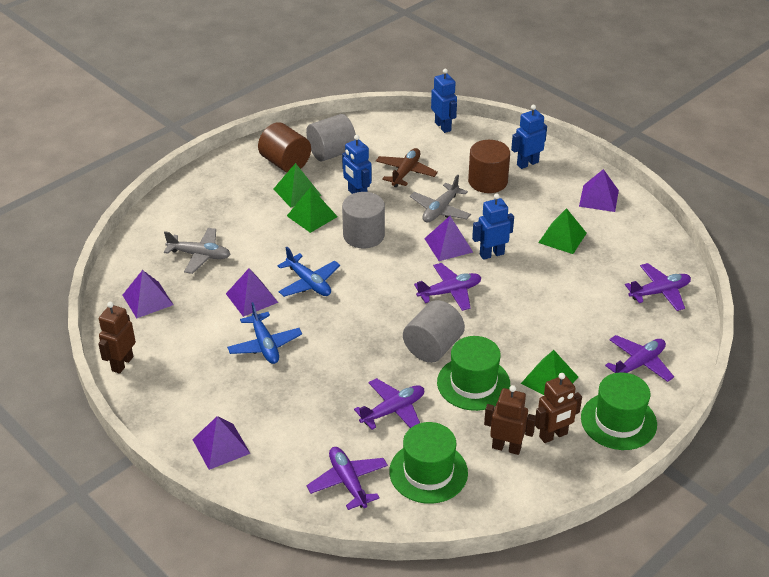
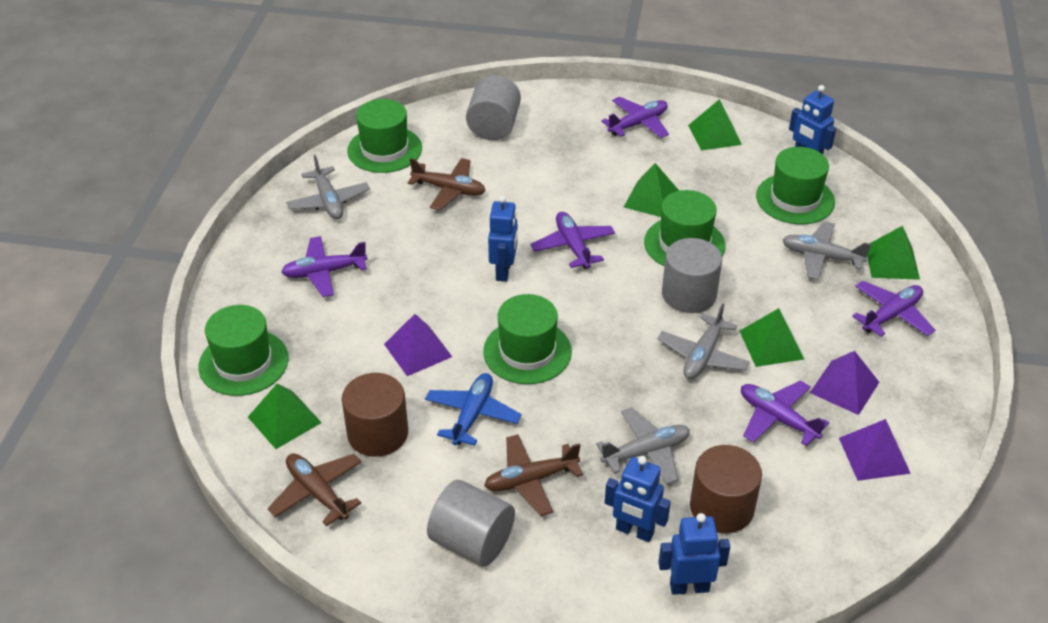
blue plane: 2 -> 1
brown plane: 1 -> 3
brown robot: 3 -> 0
green hat: 3 -> 5
green pyramid: 4 -> 5
grey plane: 2 -> 4
purple pyramid: 5 -> 3

